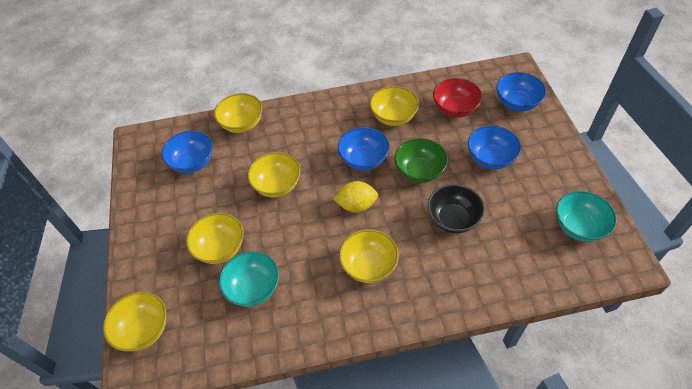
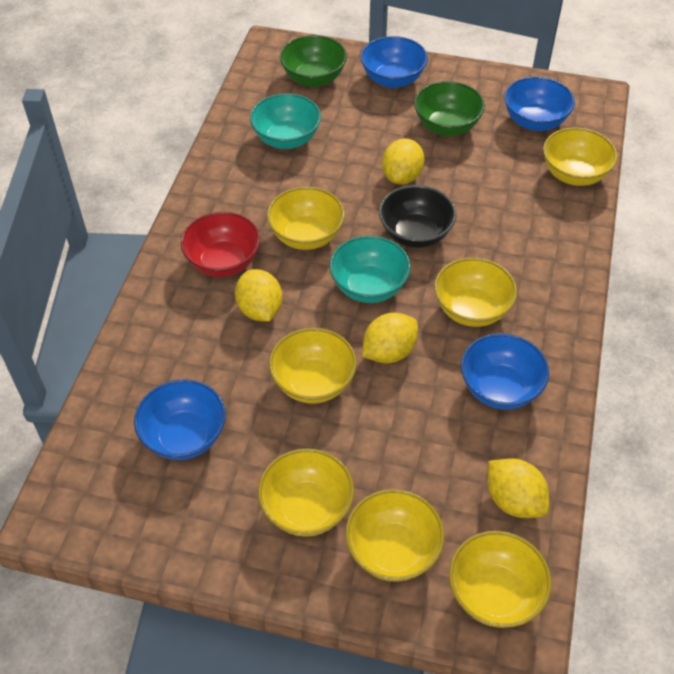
green bowl: 1 -> 2
yellow bowl: 6 -> 7
yellow lemon: 1 -> 4

